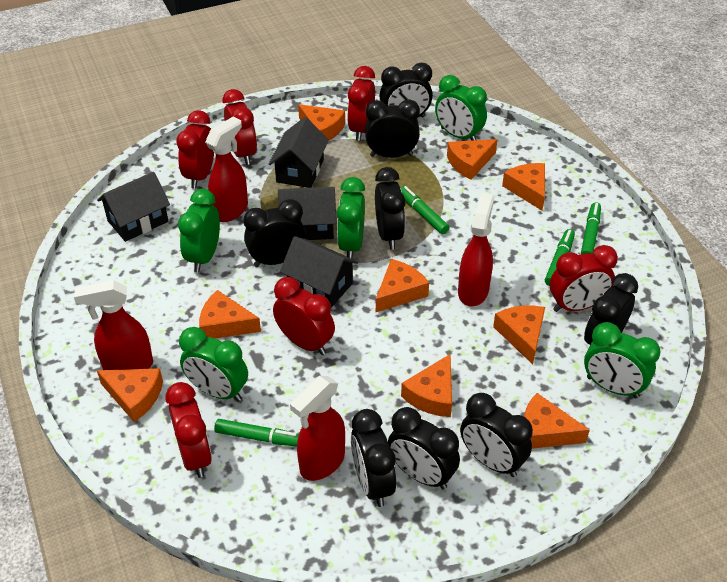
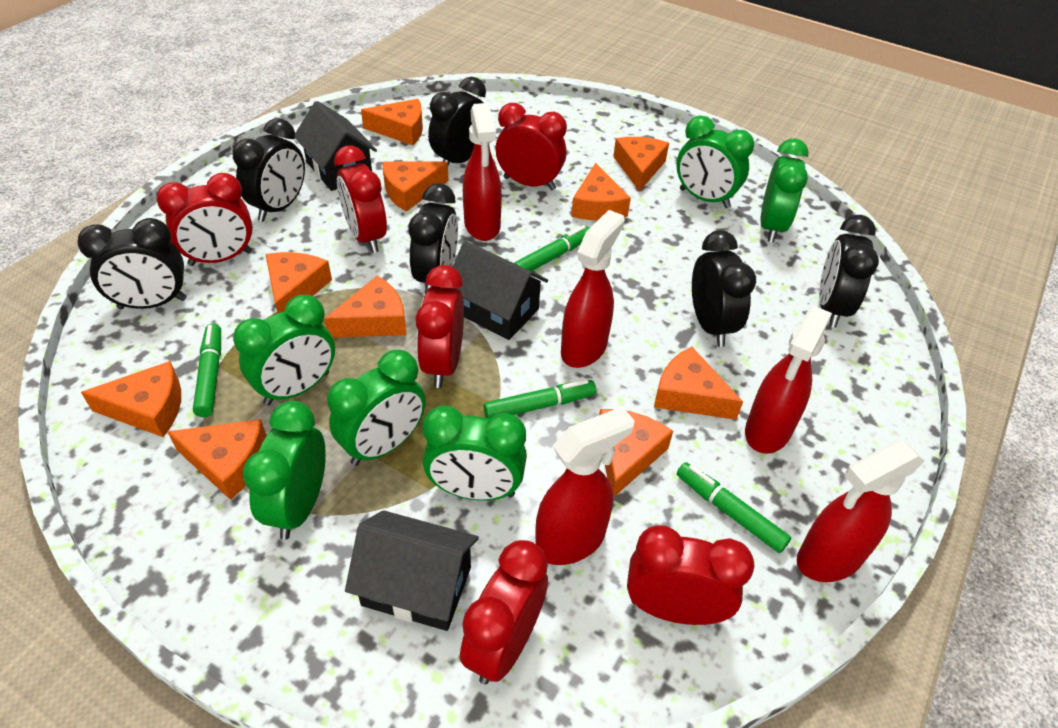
black clock: 8 -> 6
black house: 4 -> 3
green clock: 5 -> 6
orange cheese: 9 -> 10
red spray bottle: 4 -> 5

